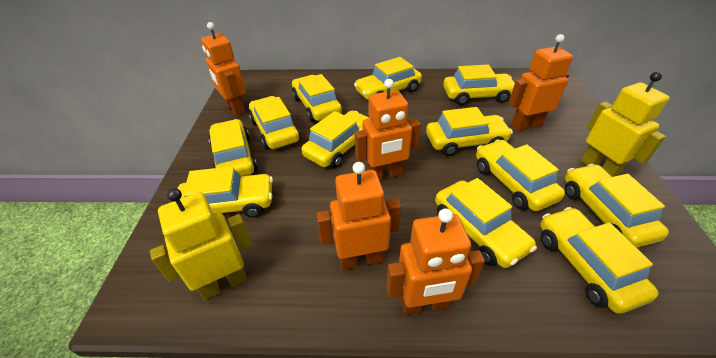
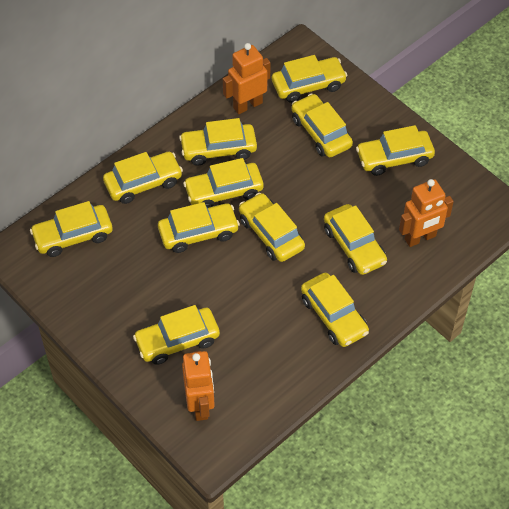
orange robot: 5 -> 3
yellow robot: 2 -> 0

